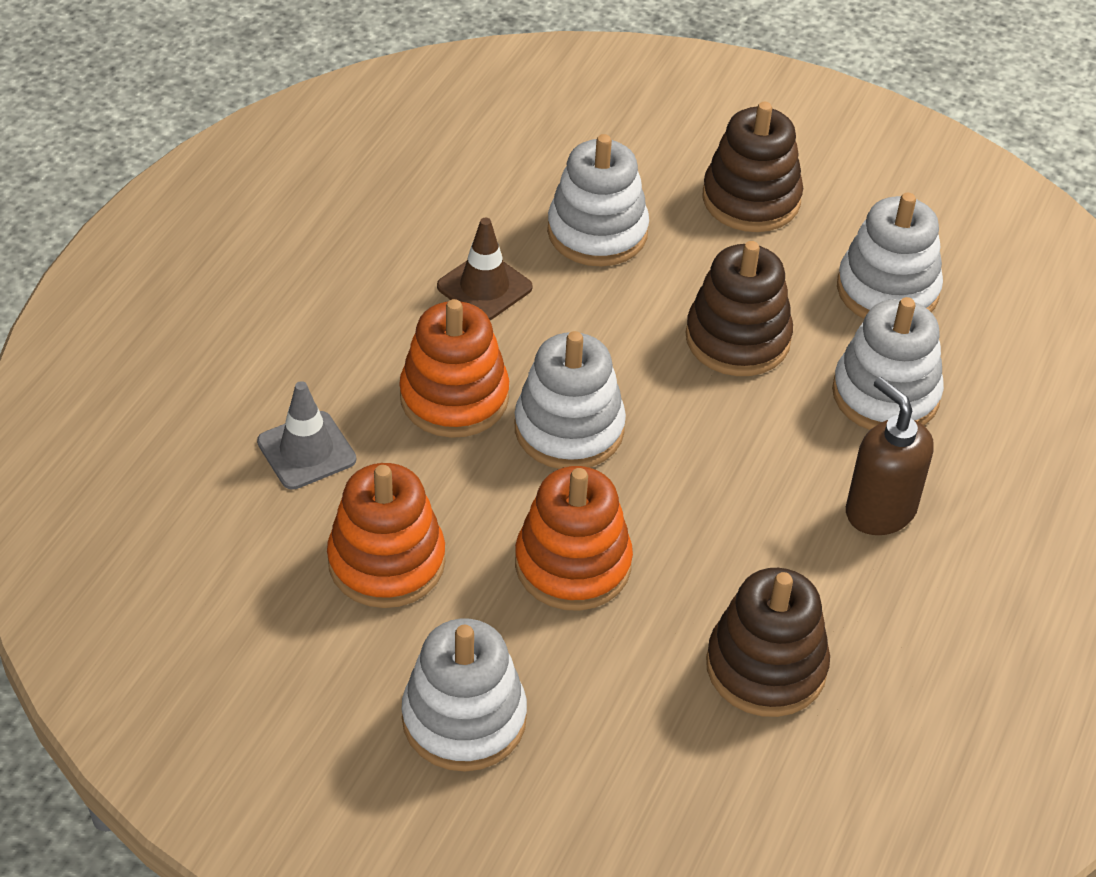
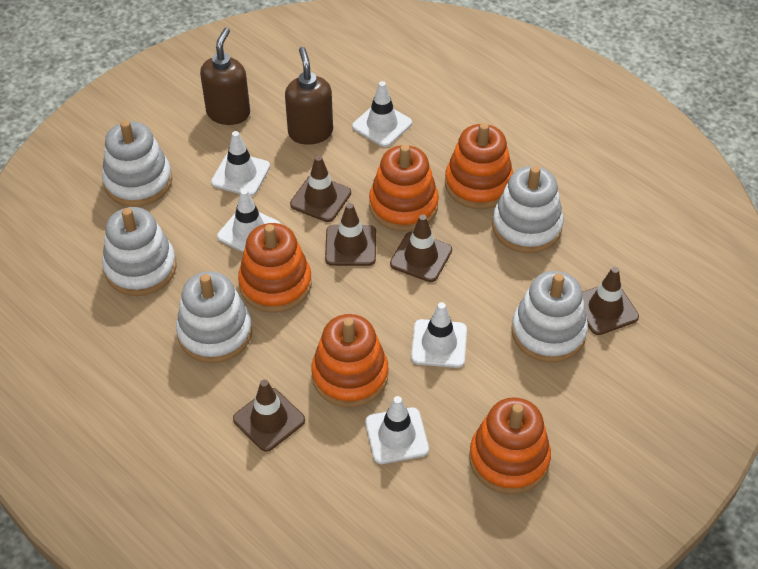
brown soap dispenser: 1 -> 2
brown stacking toy: 3 -> 0
brown traffic cone: 1 -> 5
grey traffic cone: 1 -> 0
orange stacking toy: 3 -> 5
white traffic cone: 0 -> 5

